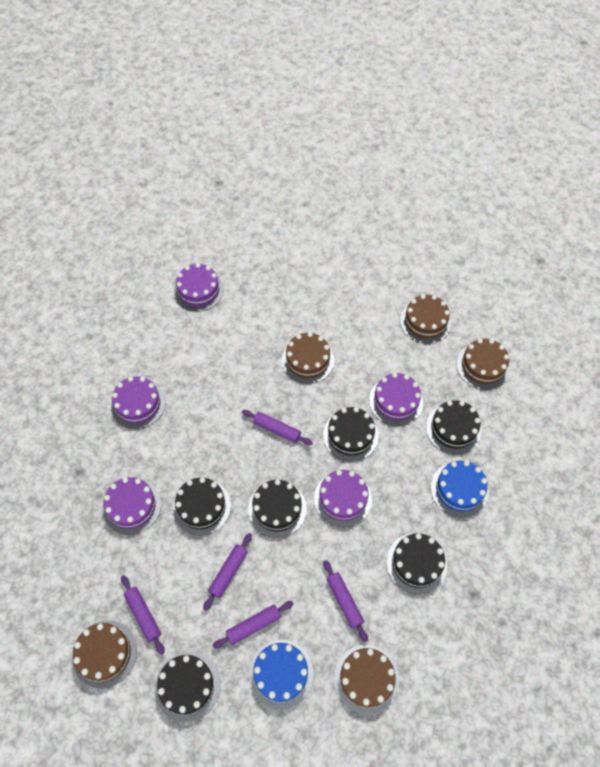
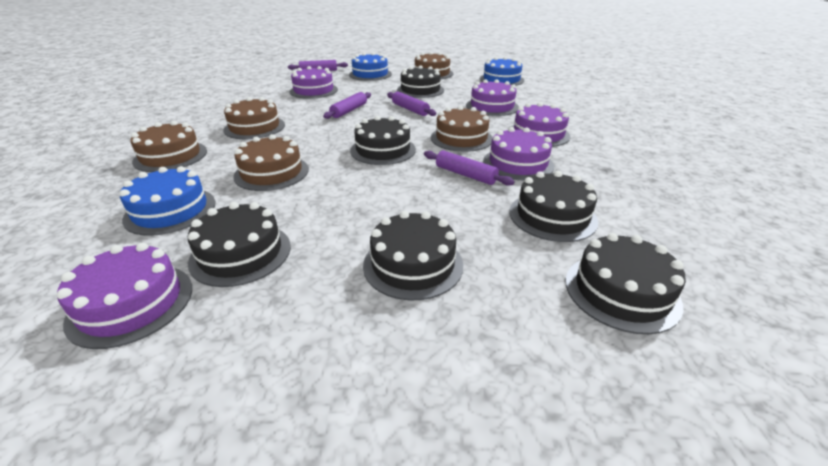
blue cake: 2 -> 3
purple rolling pin: 5 -> 4

